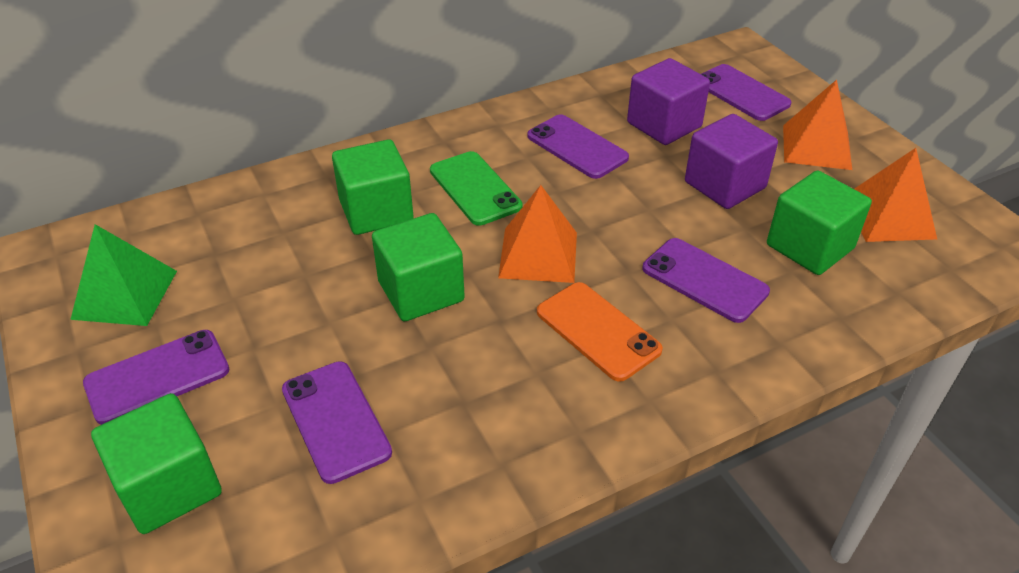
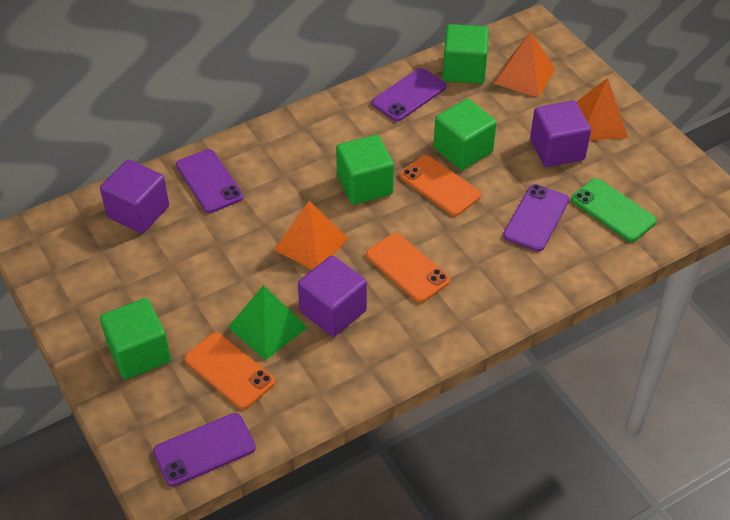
orange phone: 1 -> 3
purple cube: 2 -> 3
purple phone: 5 -> 4

